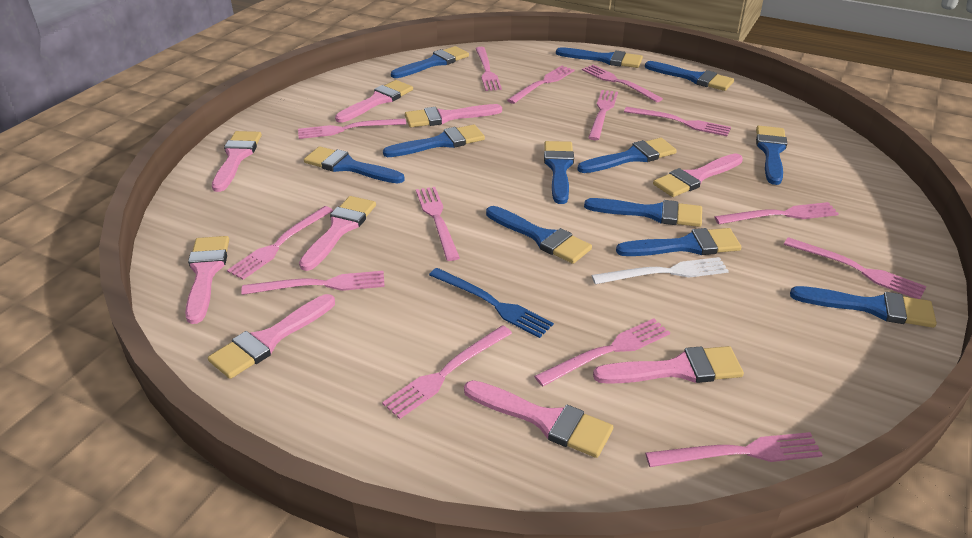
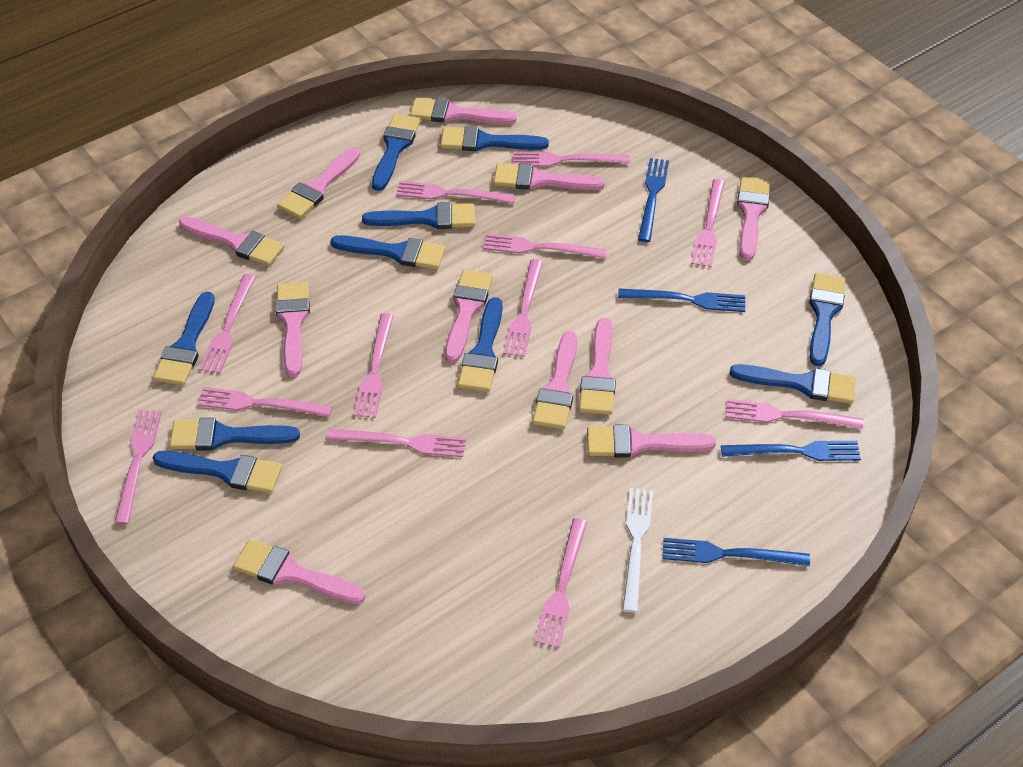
blue brush: 12 -> 10
blue fork: 1 -> 4
pink brush: 9 -> 11
pink fork: 14 -> 12

